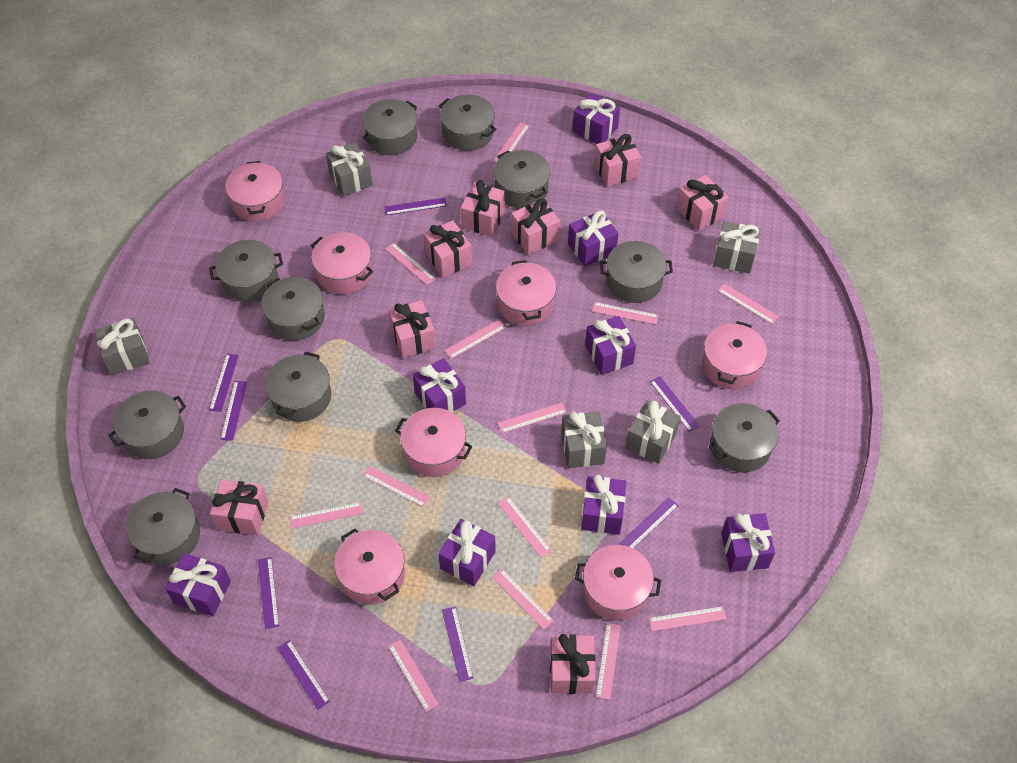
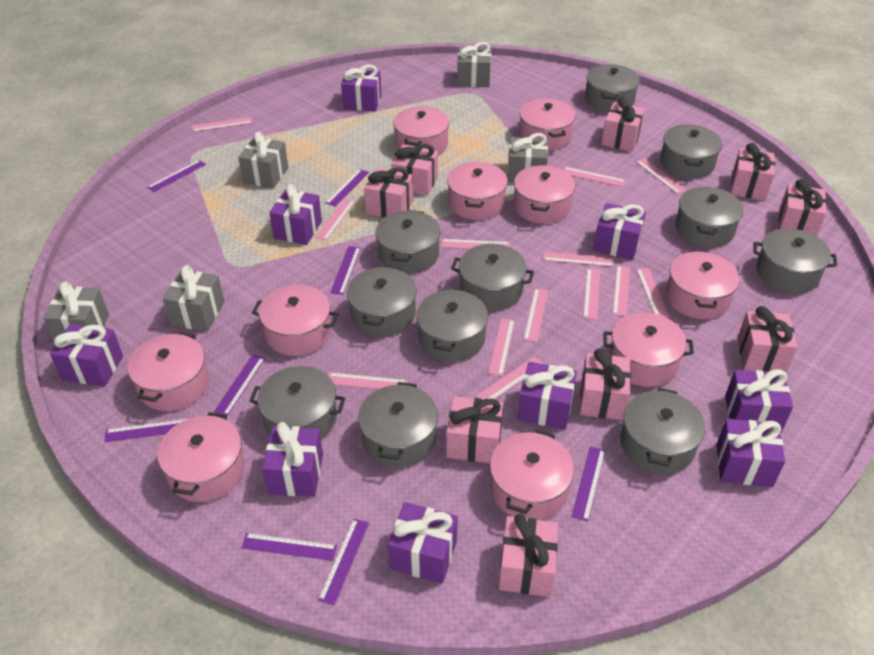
grey pot: 10 -> 11
pink gift: 8 -> 9
pink pot: 7 -> 10
purple gift: 8 -> 9

